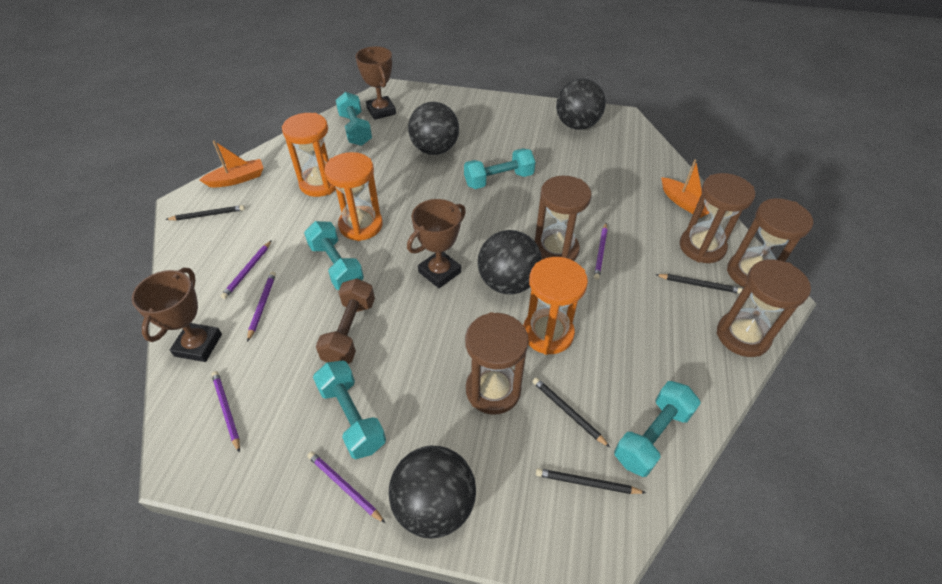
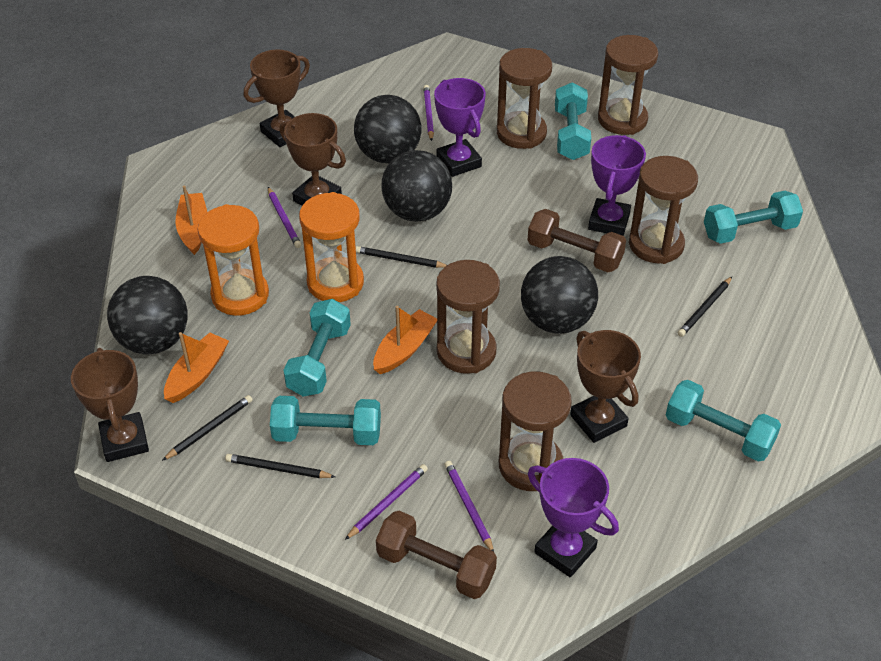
brown dumbbell: 1 -> 2
brown trophy: 3 -> 4
orange boat: 2 -> 3
orange hourglass: 3 -> 2
purple pencil: 5 -> 4
purple trophy: 0 -> 3

